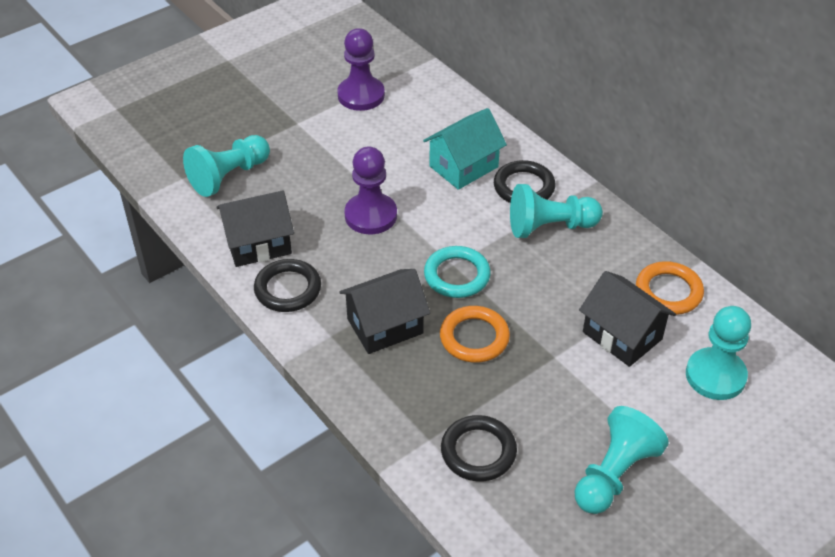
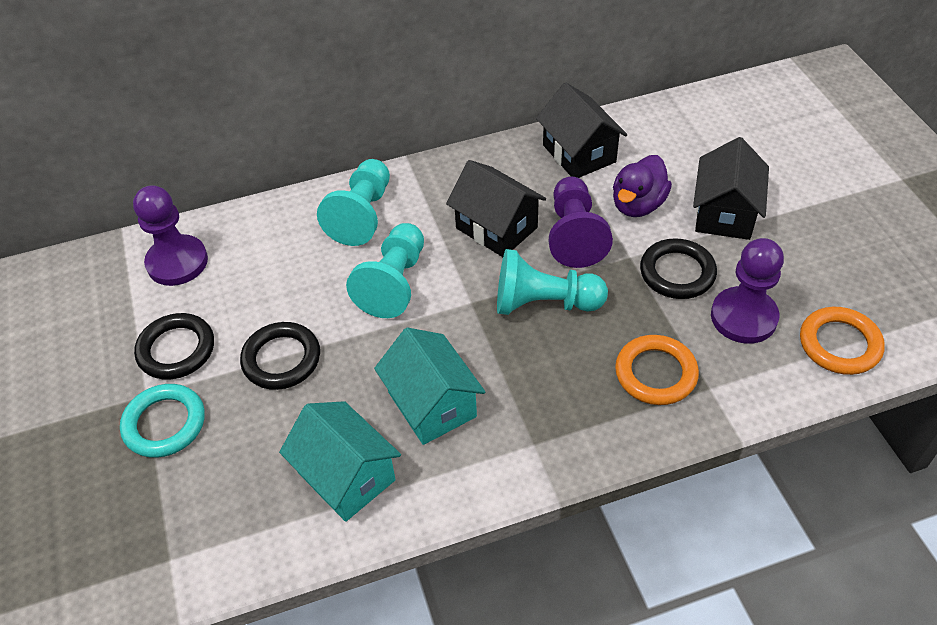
purple duck: 0 -> 1
purple pawn: 2 -> 3
turquoise house: 1 -> 2
turquoise pawn: 4 -> 3

